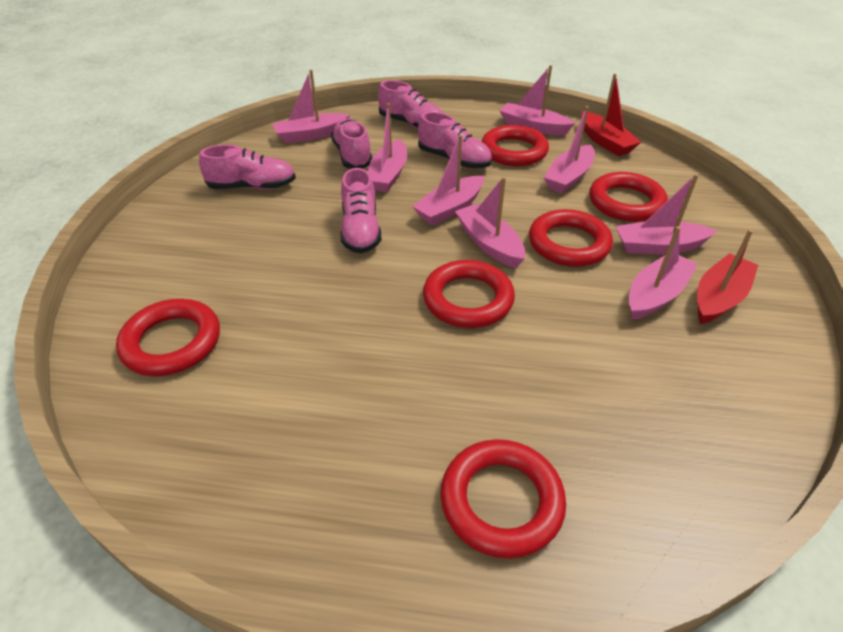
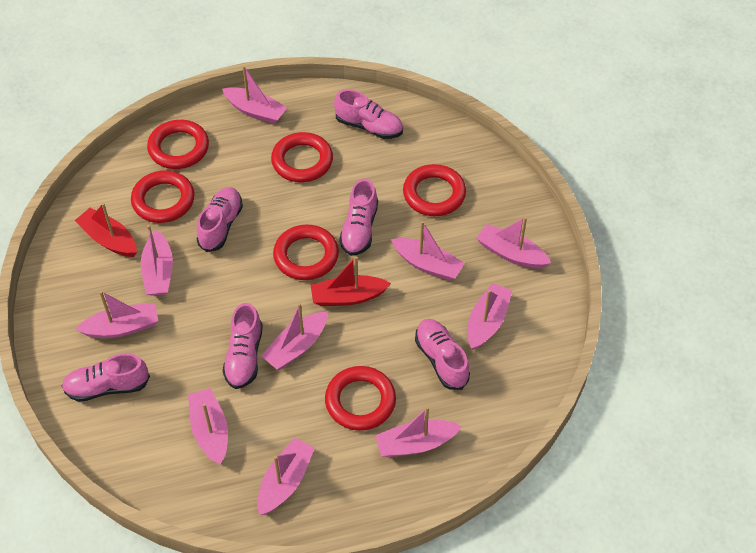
pink boat: 8 -> 10
pink shoe: 5 -> 6

